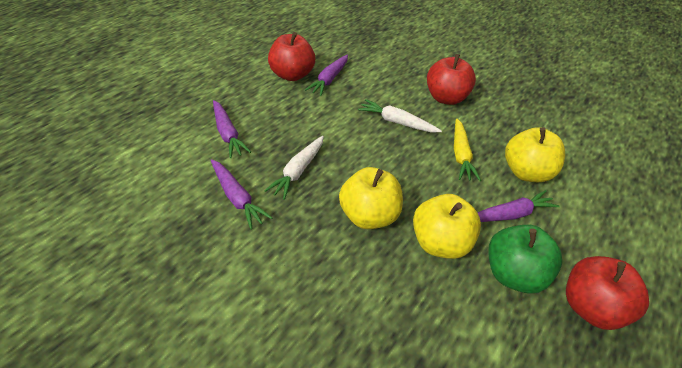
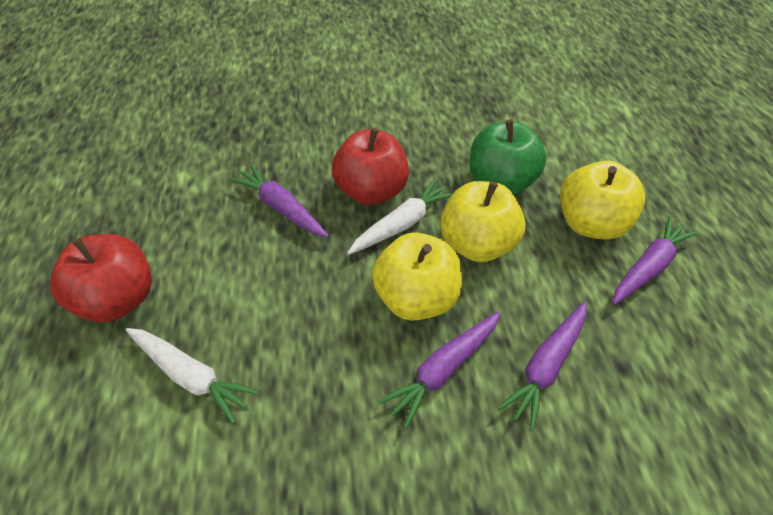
red apple: 3 -> 2
yellow carrot: 1 -> 0

